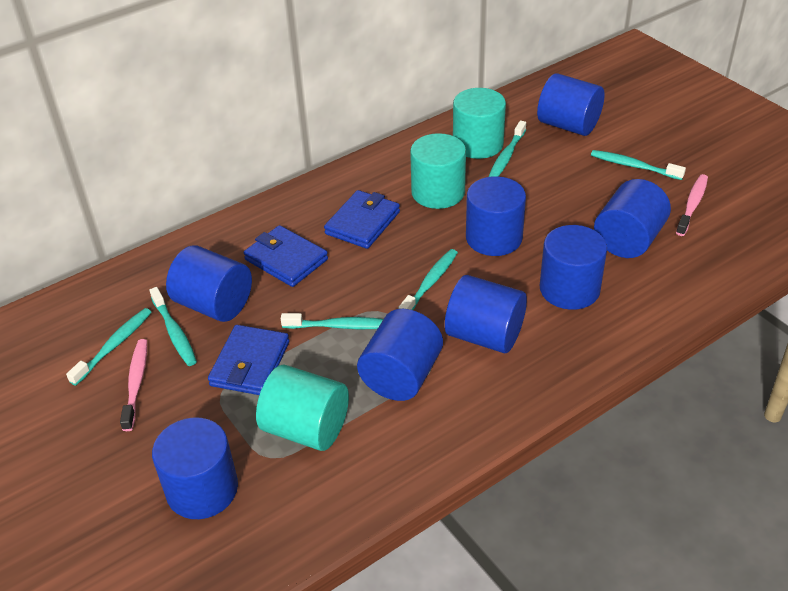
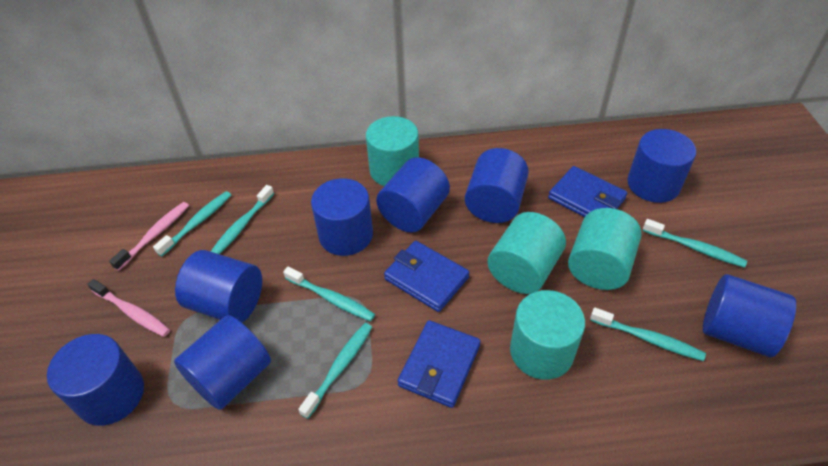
turquoise cylinder: 3 -> 4

